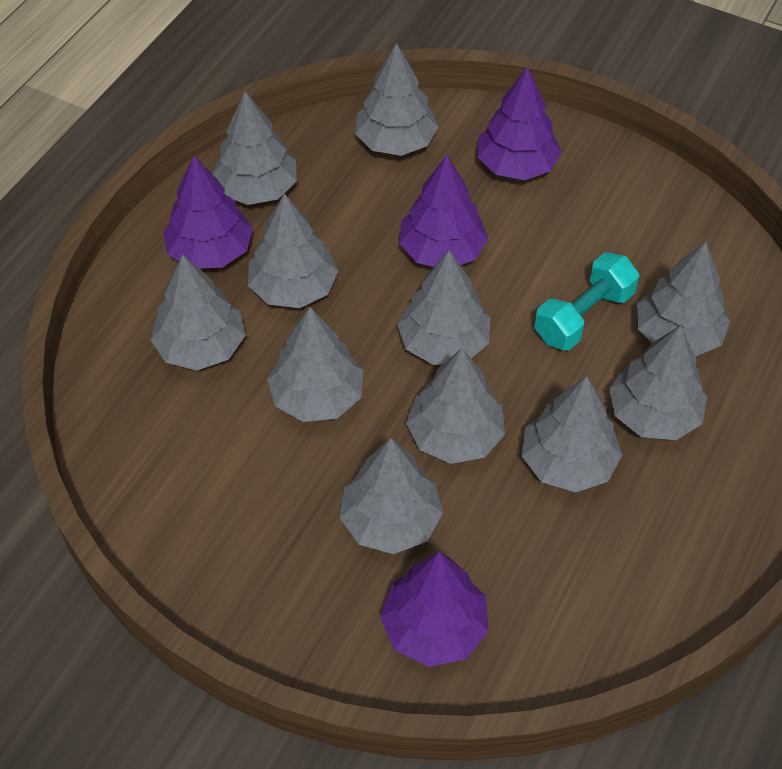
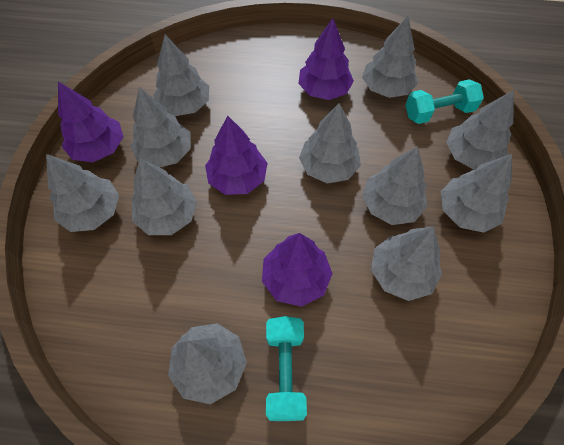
turquoise dumbbell: 1 -> 2

